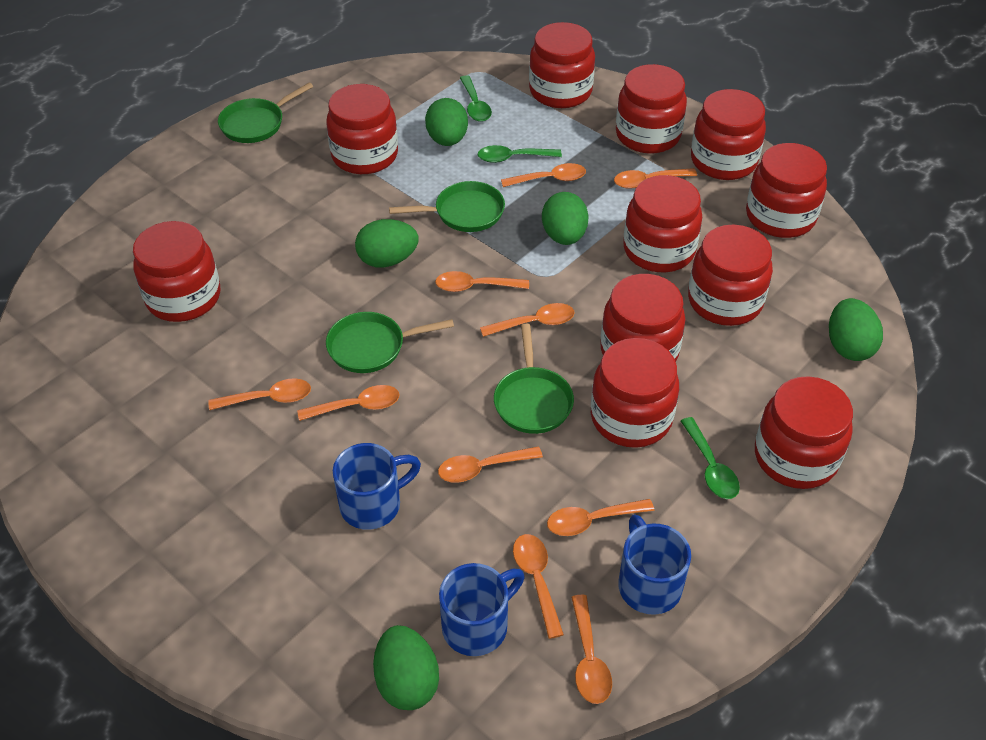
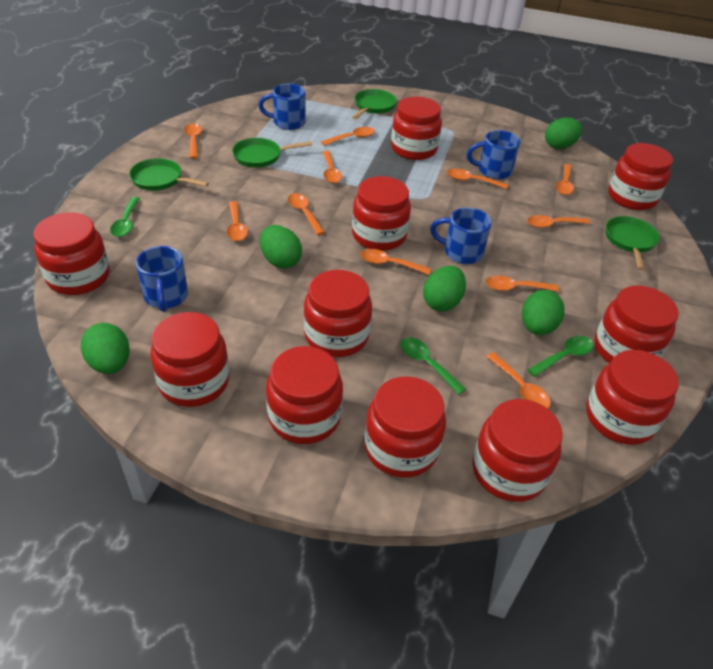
blue mug: 3 -> 4
orange spoon: 10 -> 11

